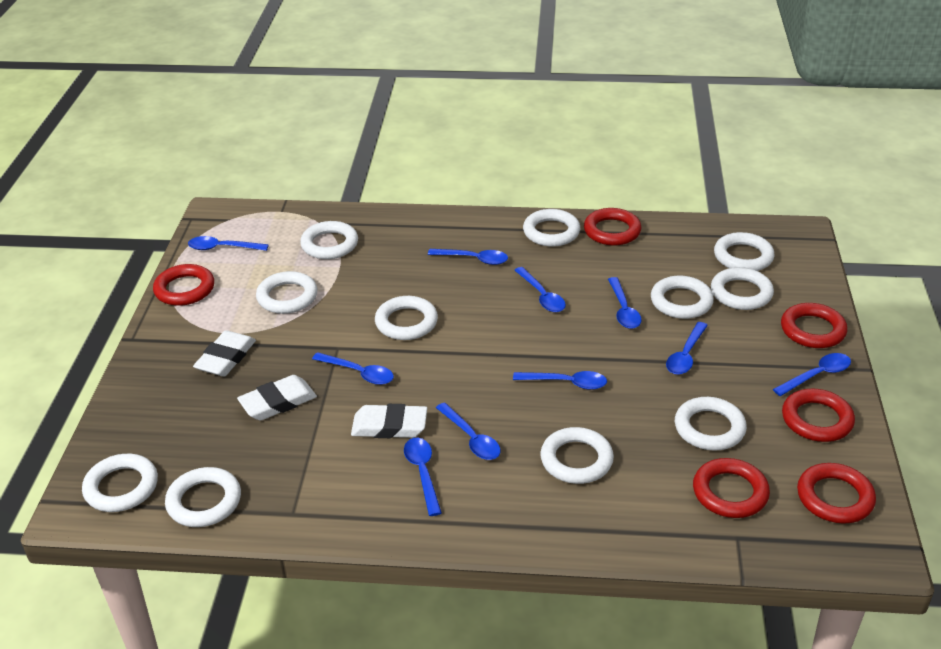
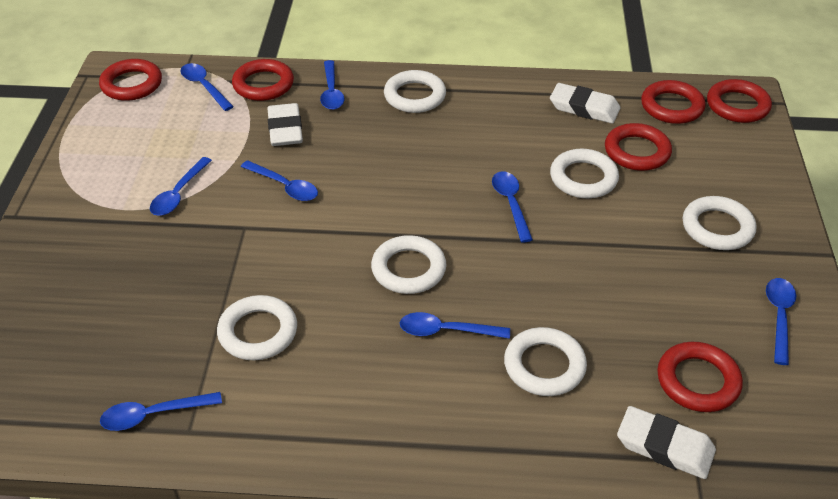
blue spoon: 10 -> 8
white ring: 11 -> 6

